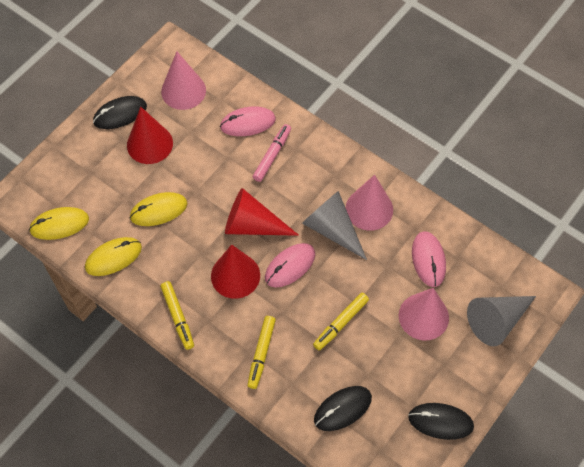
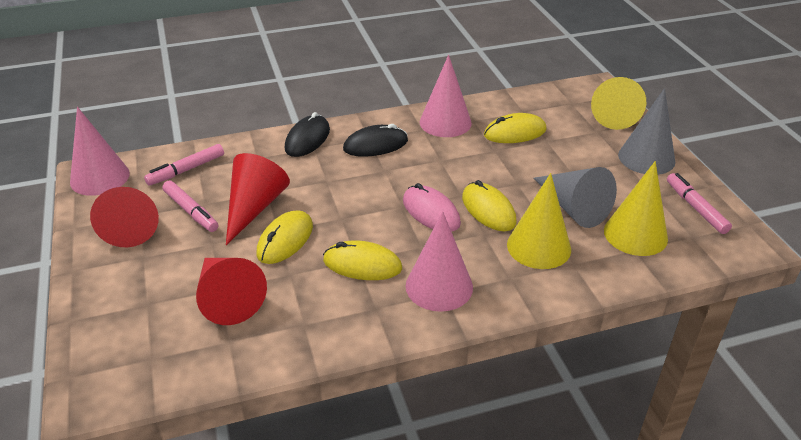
black mouse: 3 -> 2
pink marker: 1 -> 3
pink mouse: 3 -> 1
yellow cone: 0 -> 3
yellow marker: 3 -> 0
yellow mouse: 3 -> 4

